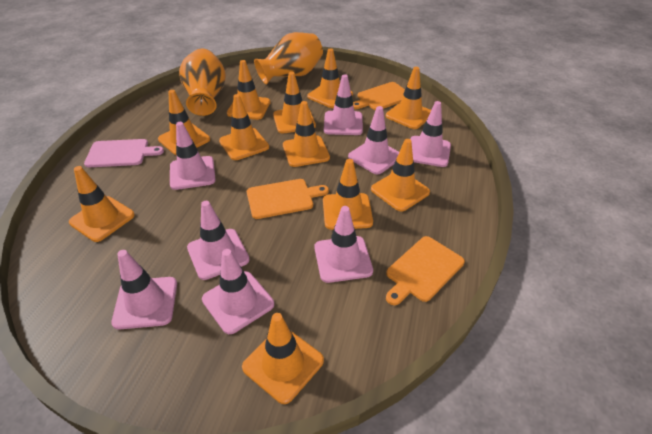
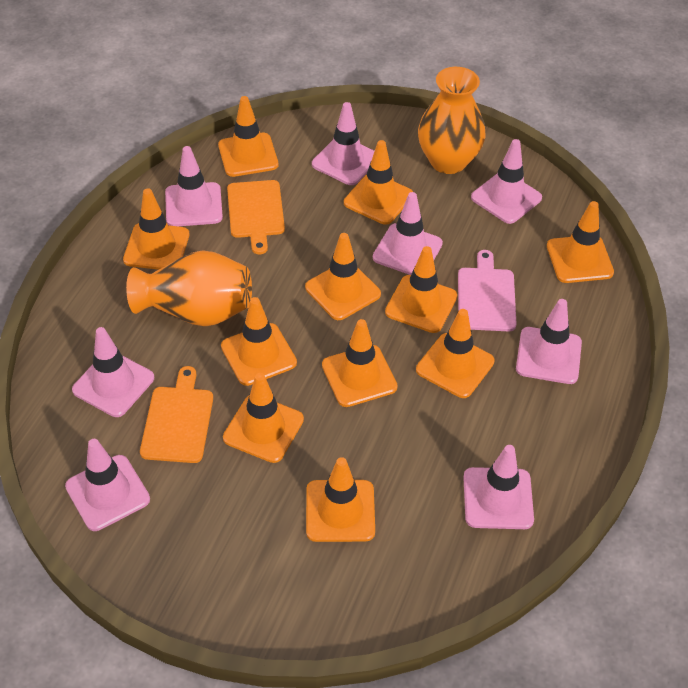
orange cutting board: 3 -> 2

